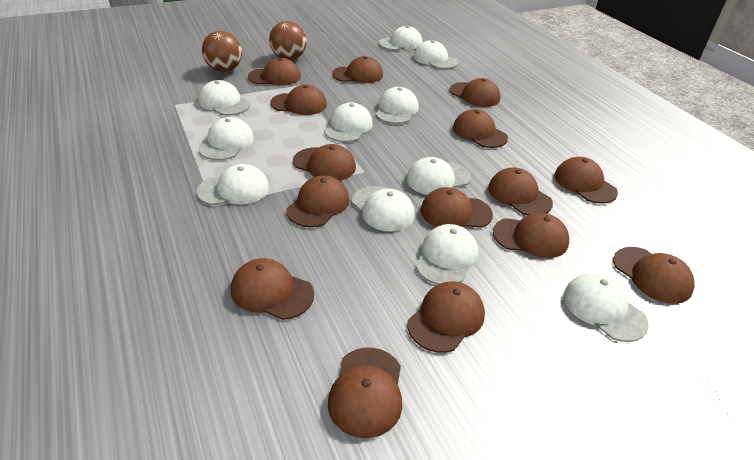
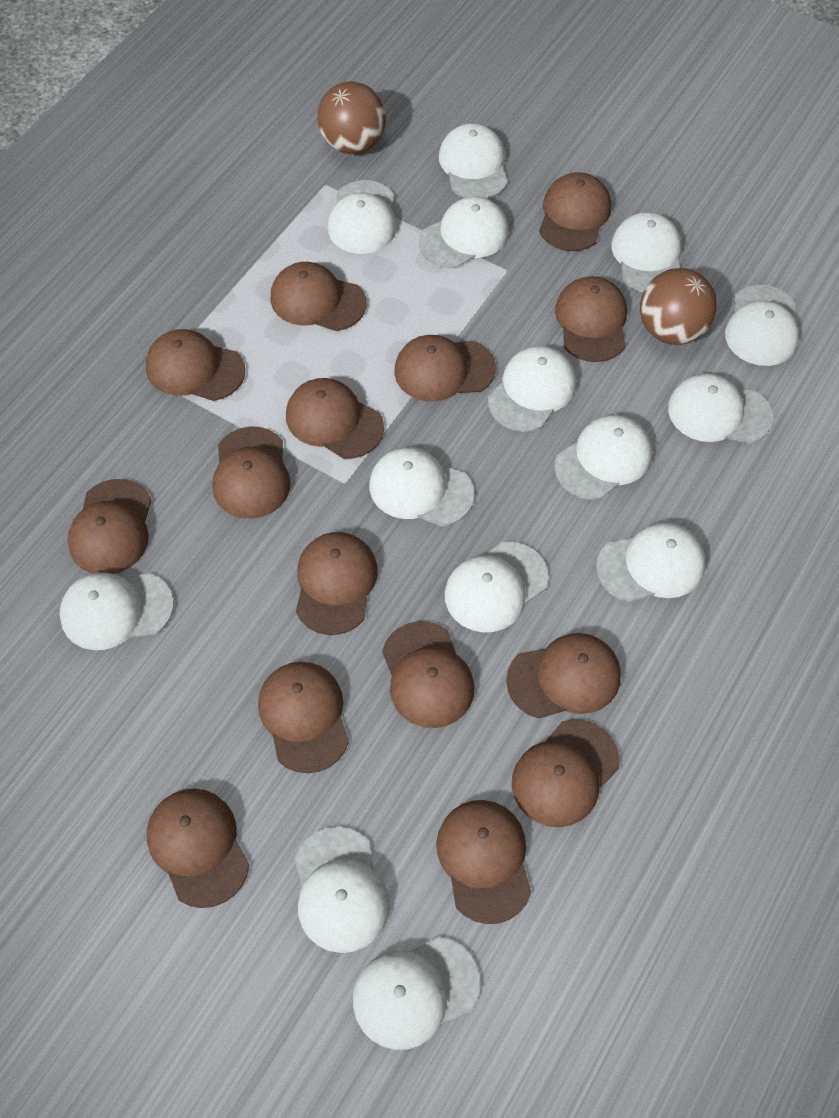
white cap: 11 -> 14

